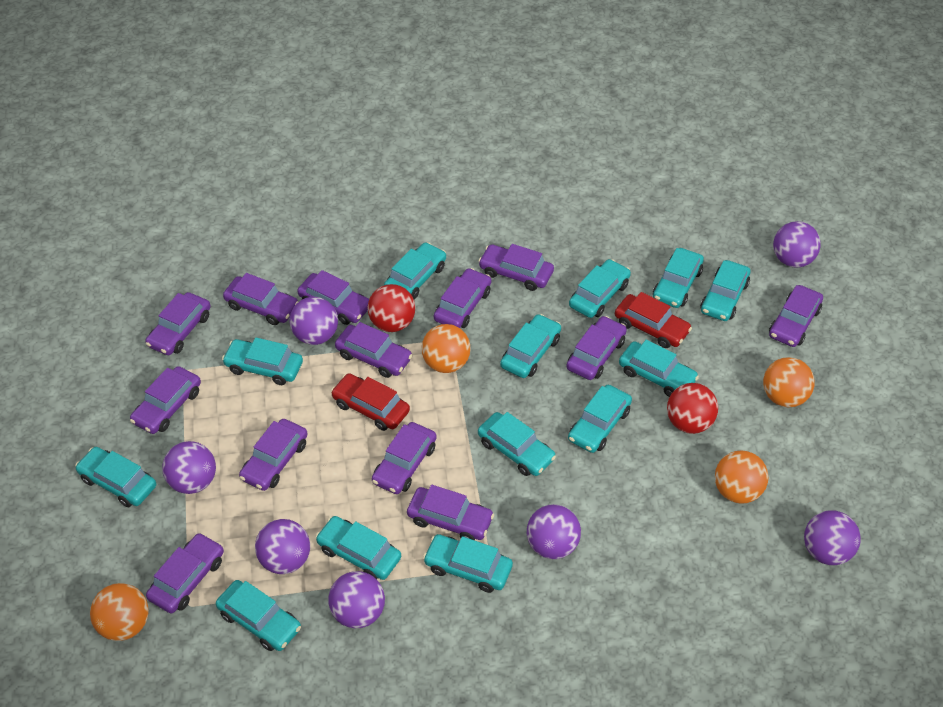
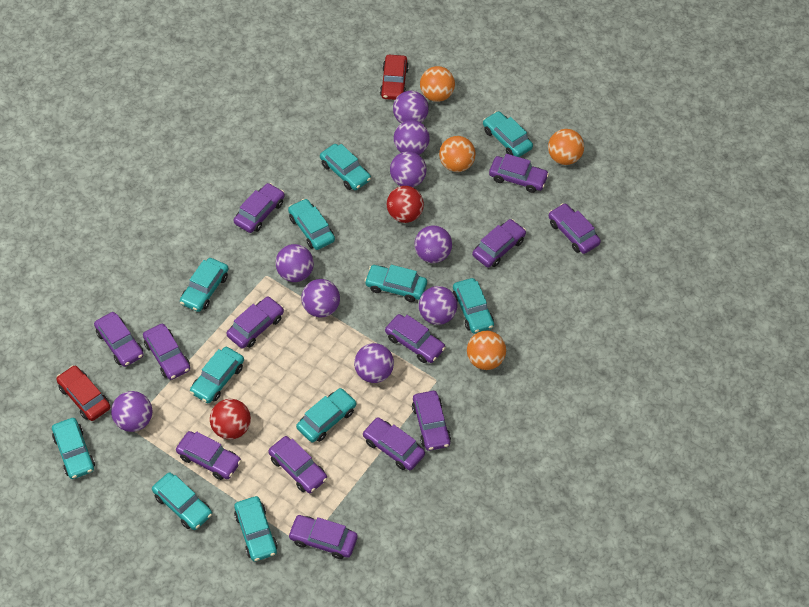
purple ball: 7 -> 9
turquoise car: 13 -> 11

